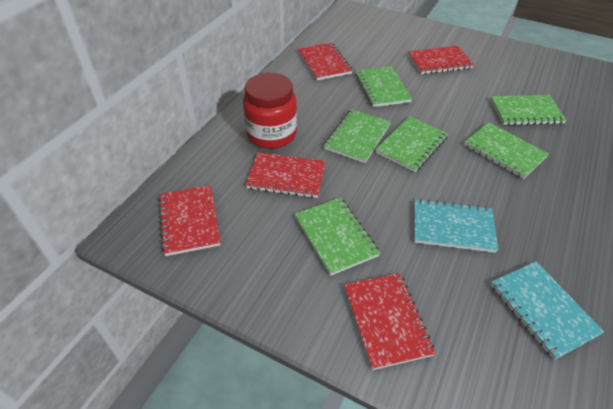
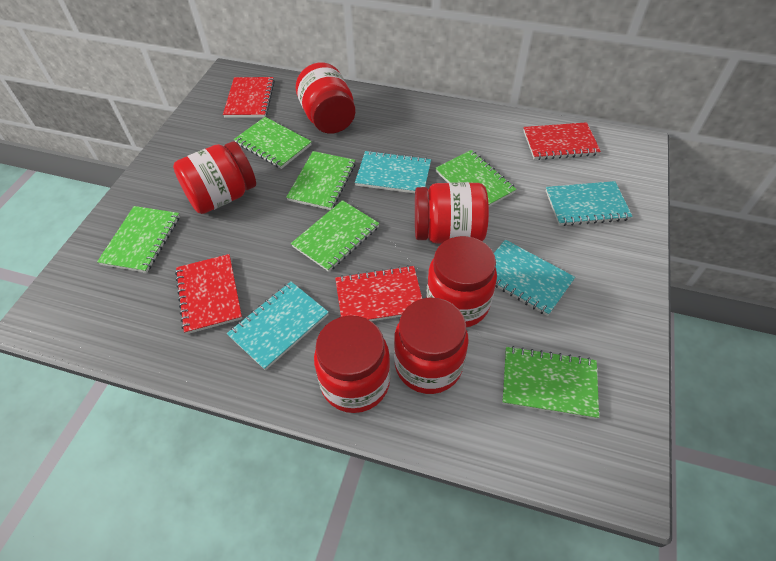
red jar: 1 -> 6
red notebook: 5 -> 4
turquoise notebook: 2 -> 4

